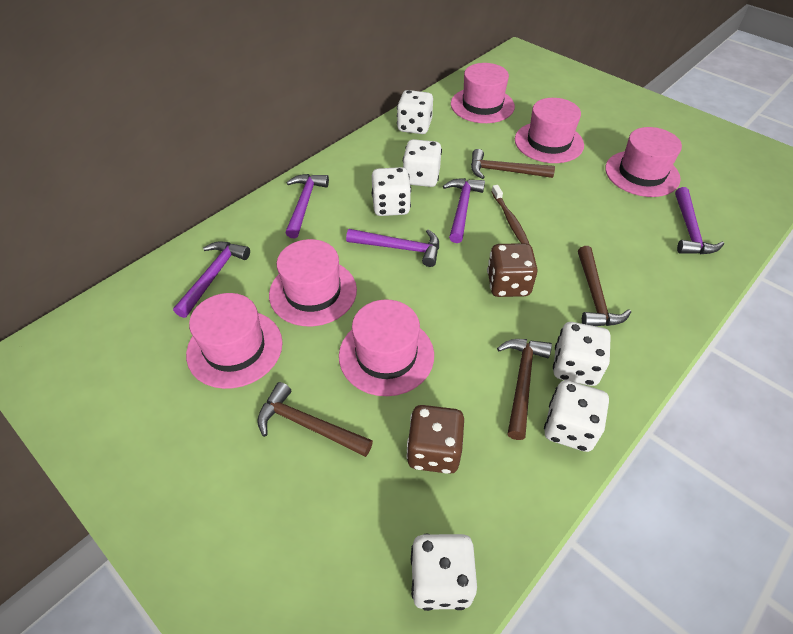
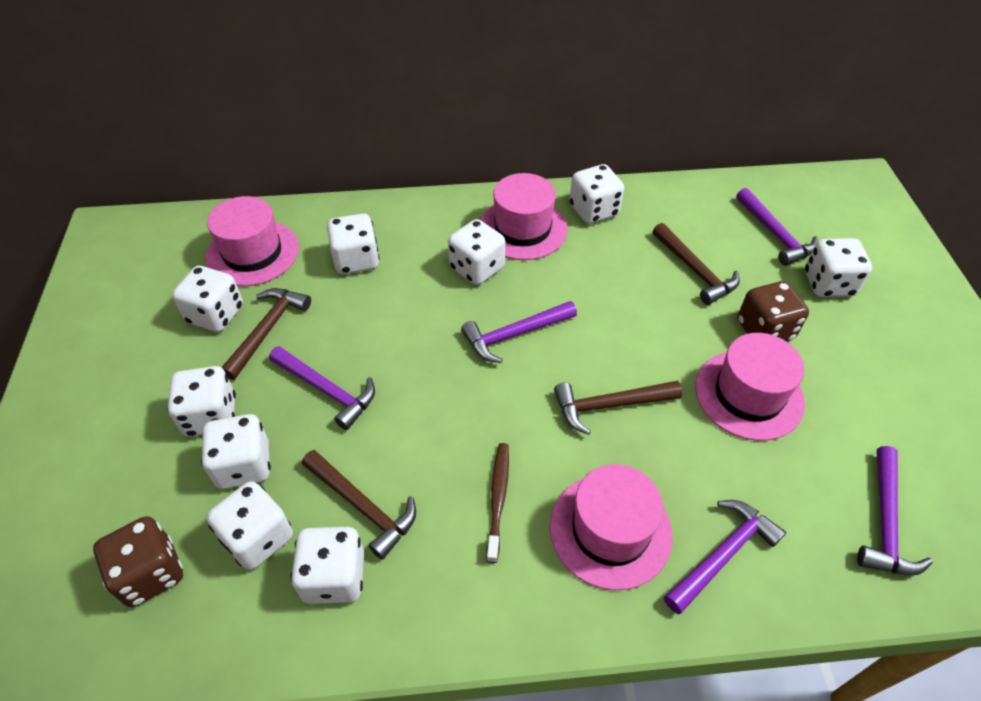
pink hat: 6 -> 4
white dice: 6 -> 9

